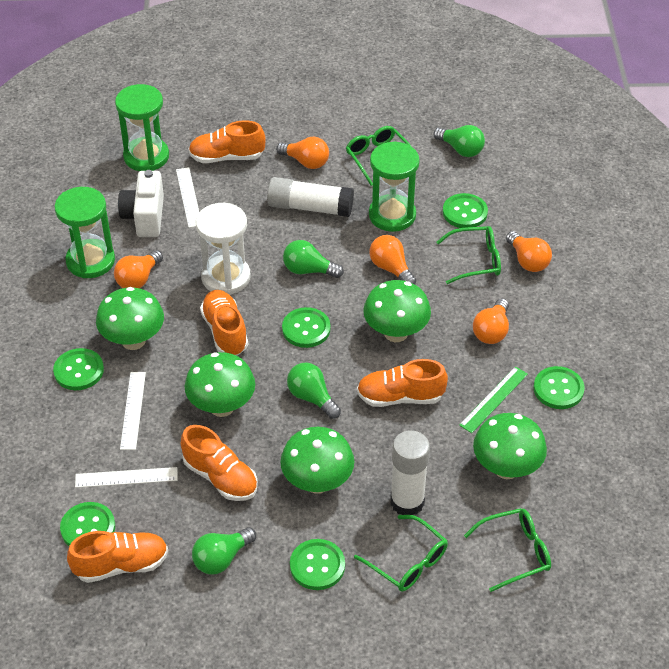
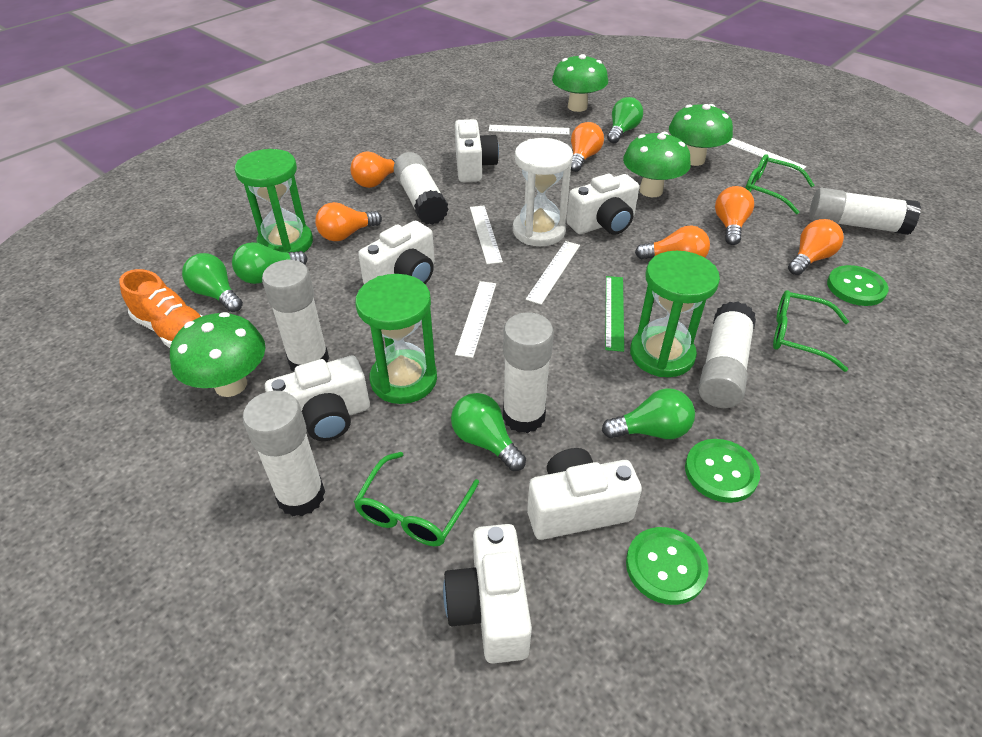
green button: 6 -> 3
green glasses: 4 -> 3
green light bulb: 4 -> 5
green mushroom: 5 -> 4
orange light bulb: 5 -> 6
orange shoe: 5 -> 1
white camera: 1 -> 6
white glue stick: 2 -> 6
white ruler: 3 -> 5

